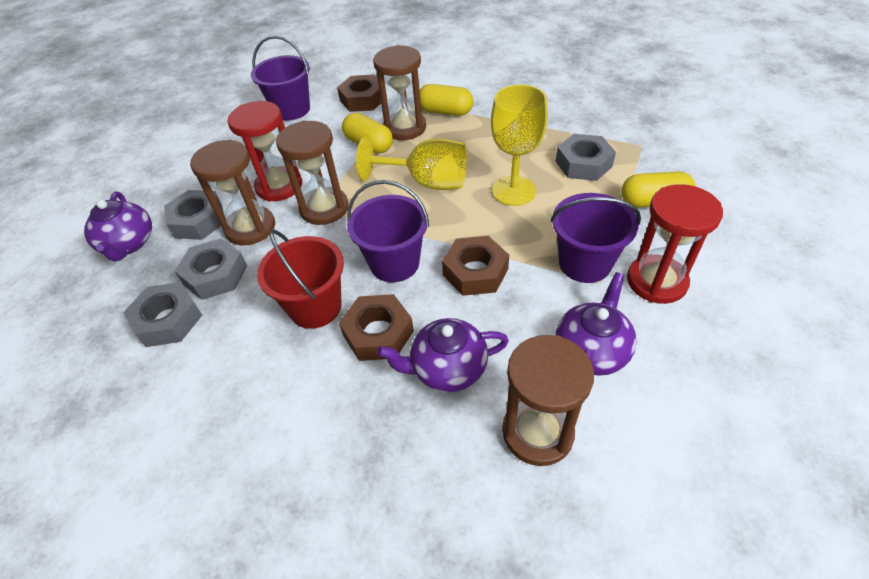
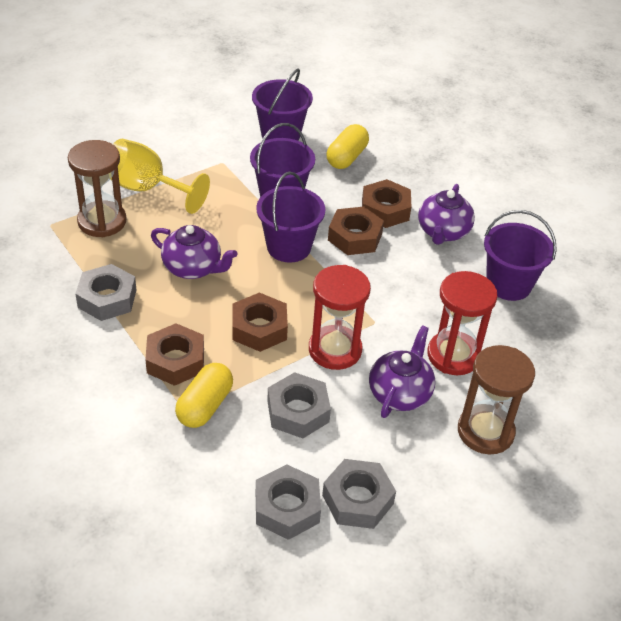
brown hourglass: 4 -> 2
brown nut: 3 -> 4
purple bucket: 3 -> 4
red bucket: 1 -> 0
yellow capsule: 3 -> 2
yellow goblet: 2 -> 1

